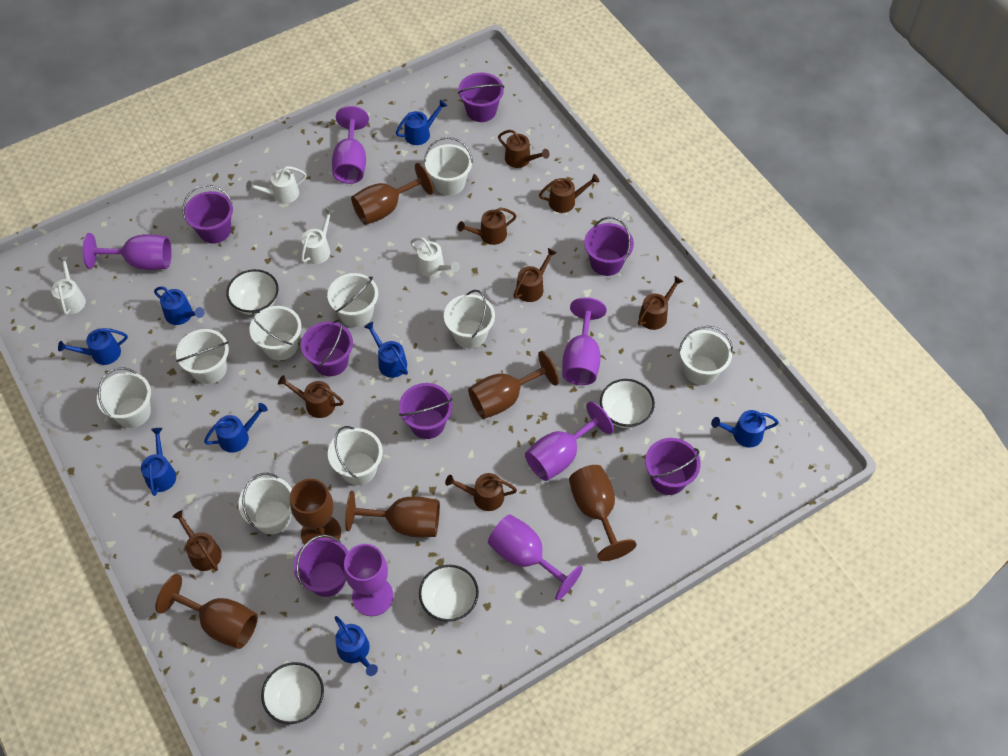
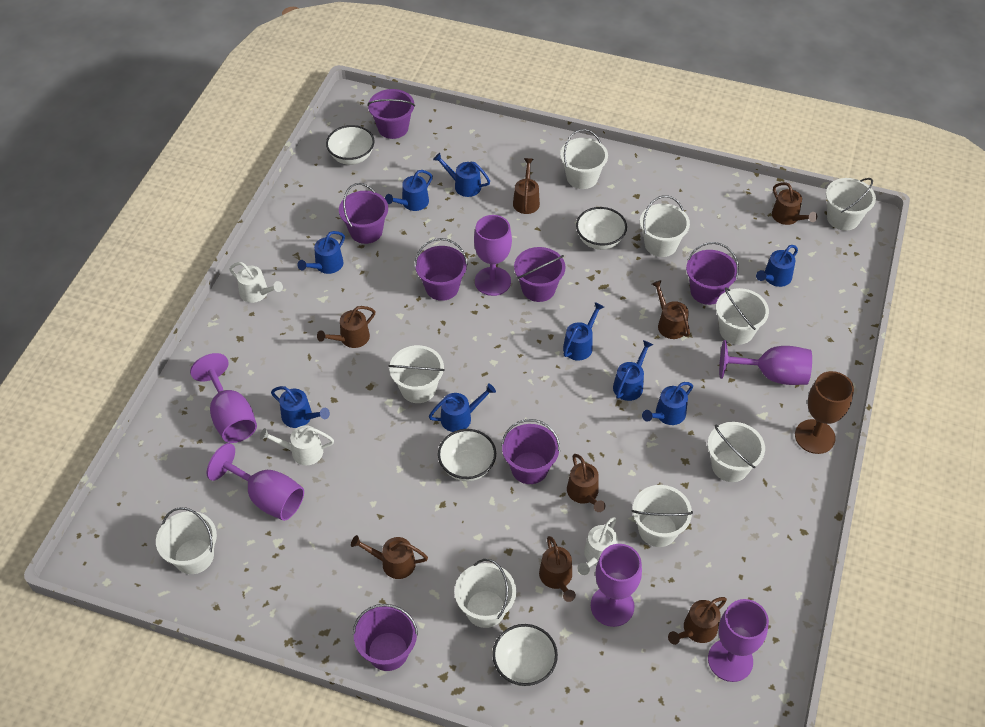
blue watering can: 8 -> 9
brown goblet: 6 -> 1
white watering can: 4 -> 3

